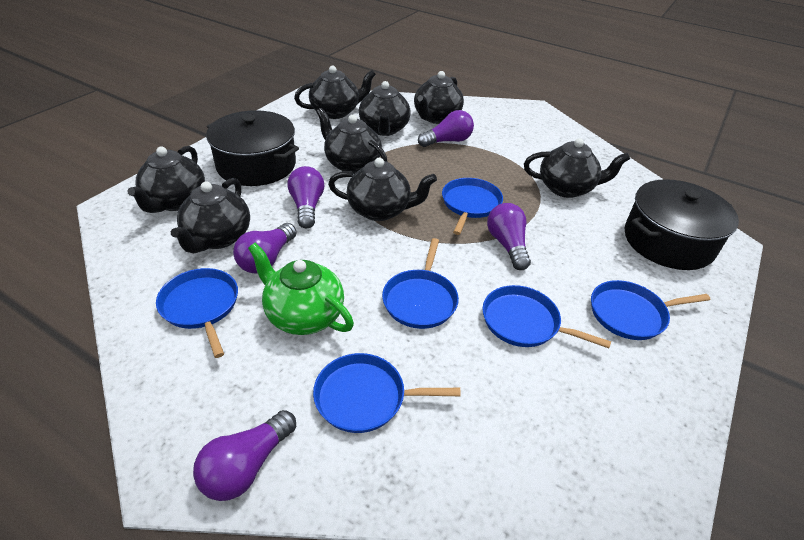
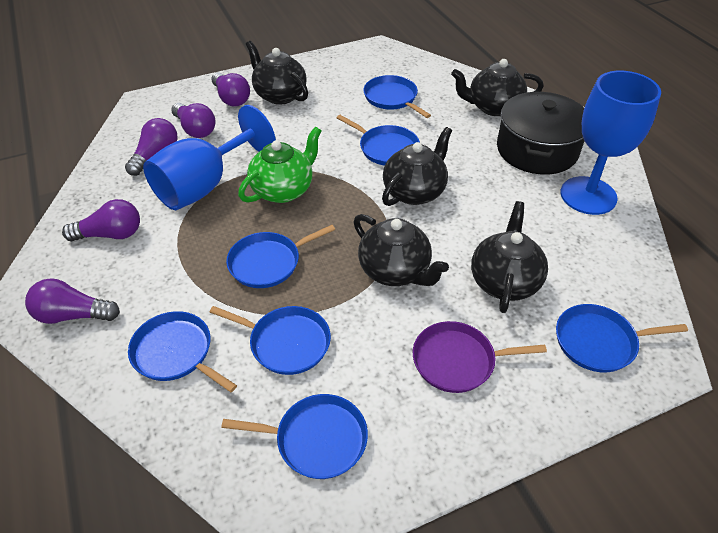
black pot: 2 -> 1
black teapot: 8 -> 5
blue goblet: 0 -> 2
blue pan: 6 -> 7
purple pan: 0 -> 1

